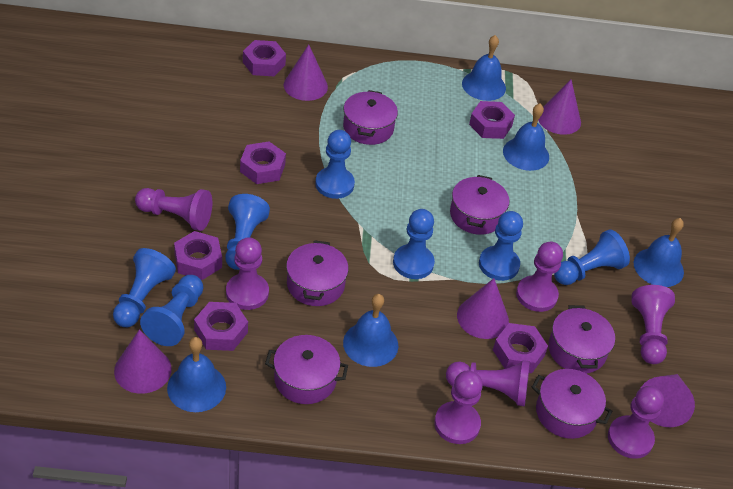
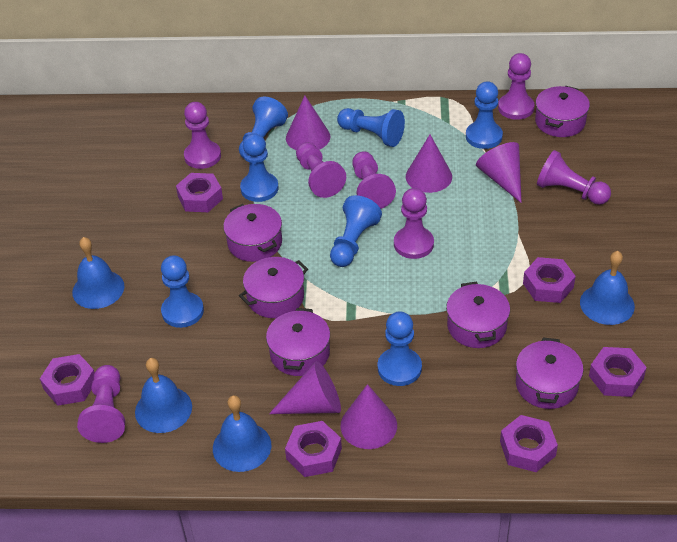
blue bell: 5 -> 4

